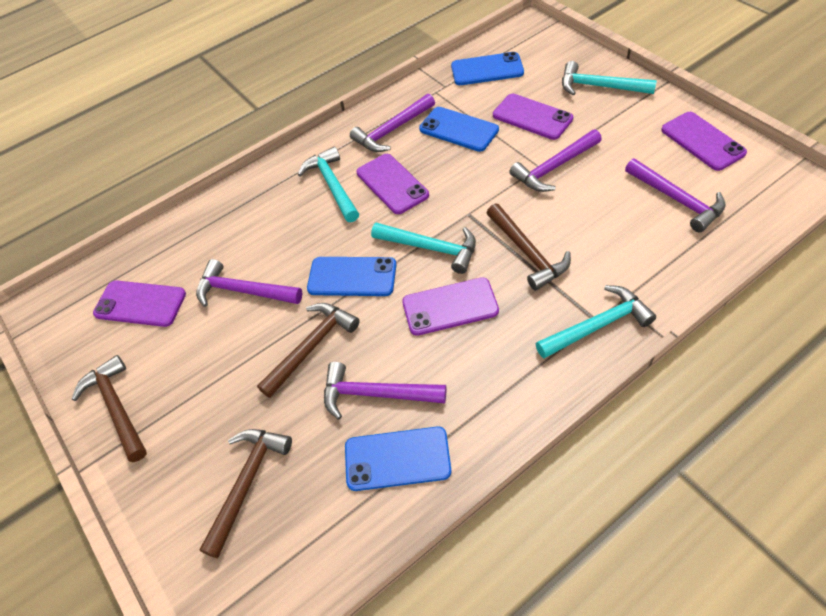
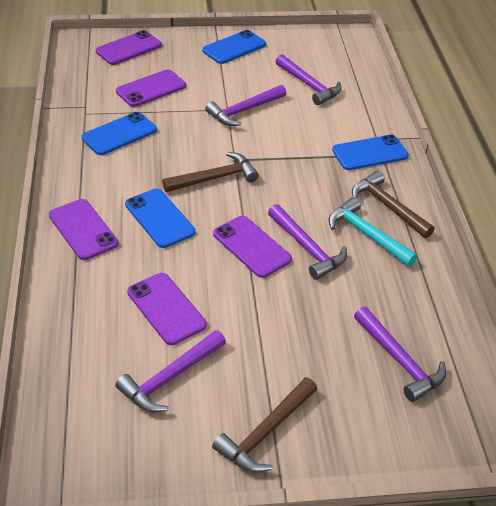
brown hammer: 4 -> 3
turquoise hammer: 4 -> 1

